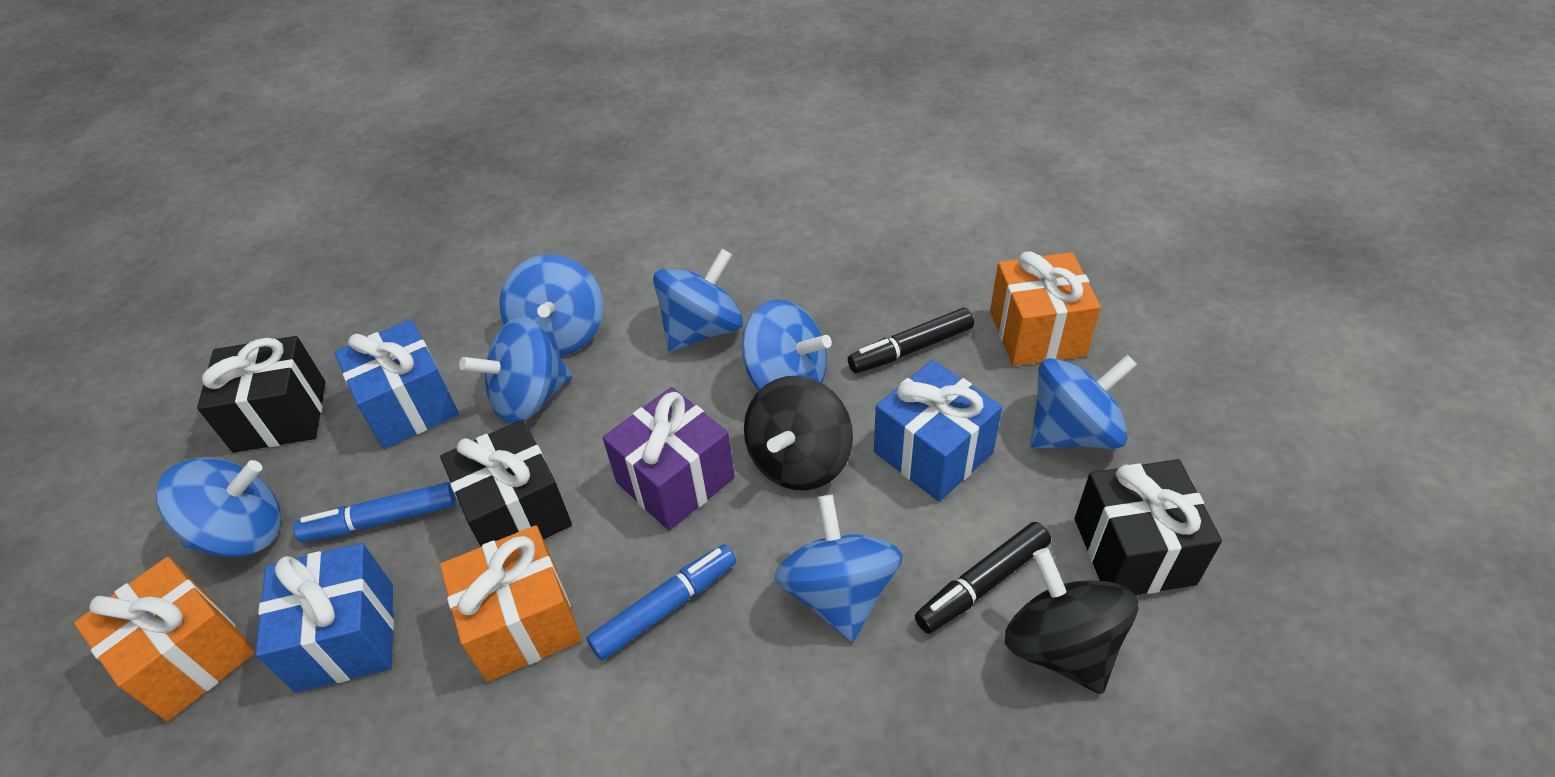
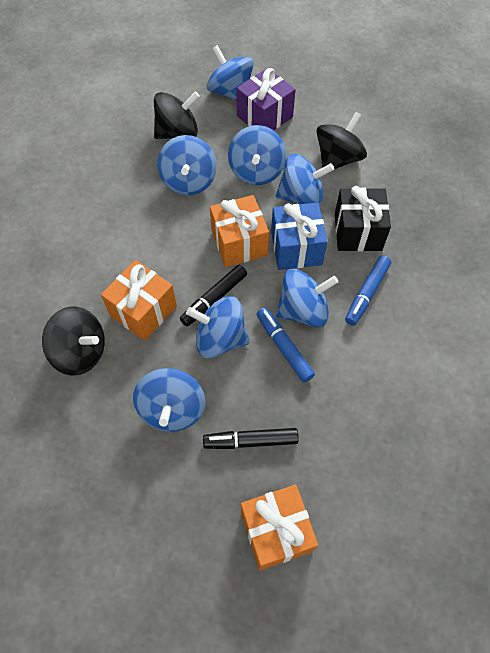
black gift: 3 -> 1
black spinning top: 2 -> 3
blue gift: 3 -> 1

